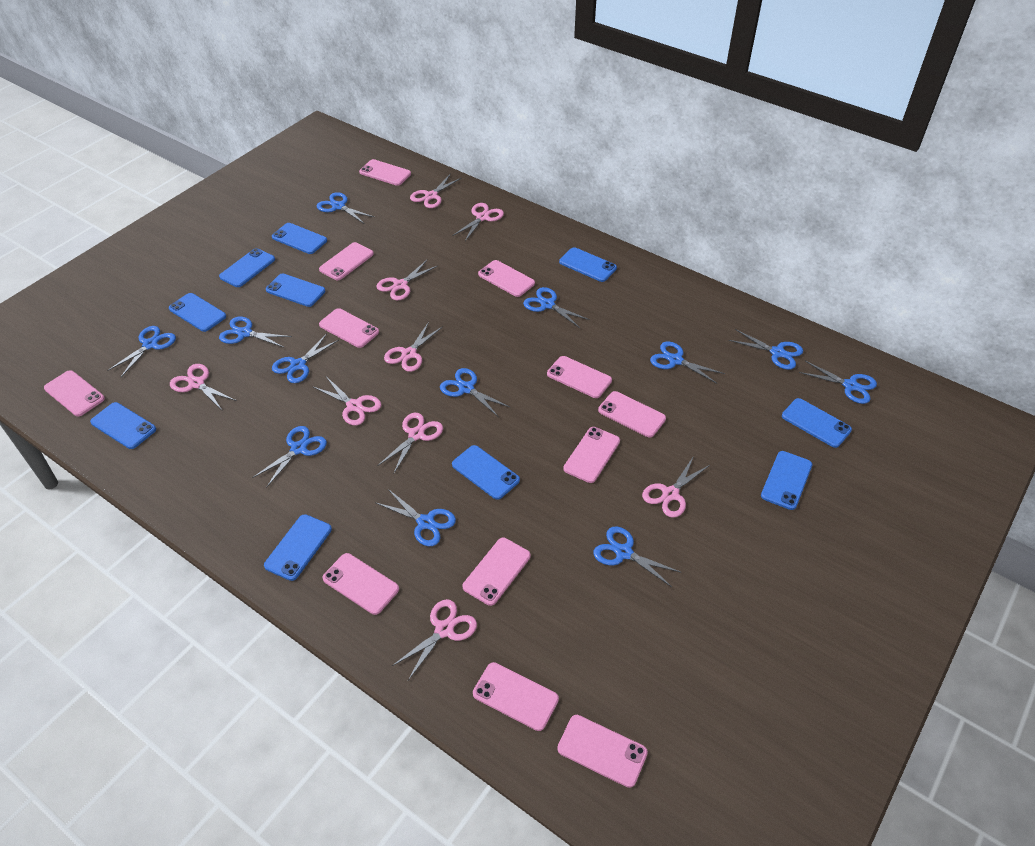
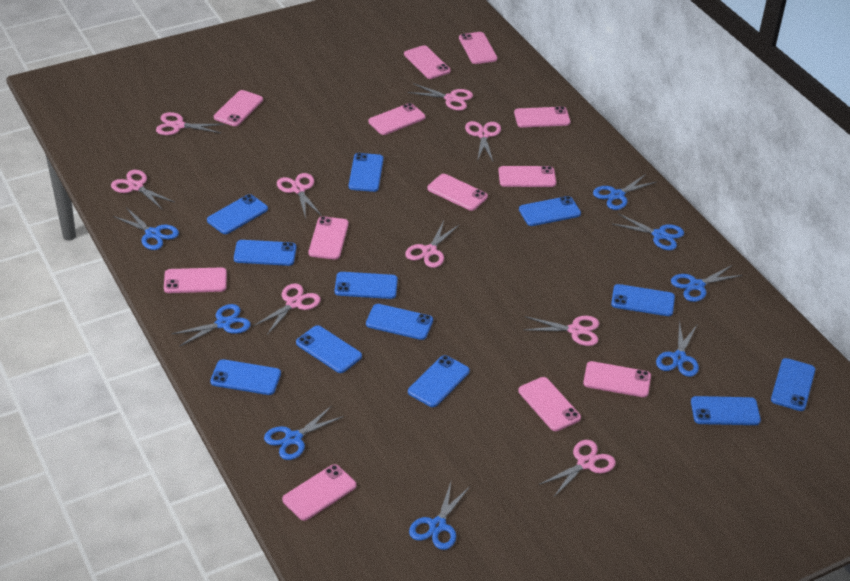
blue phone: 10 -> 12
blue scissors: 12 -> 8

